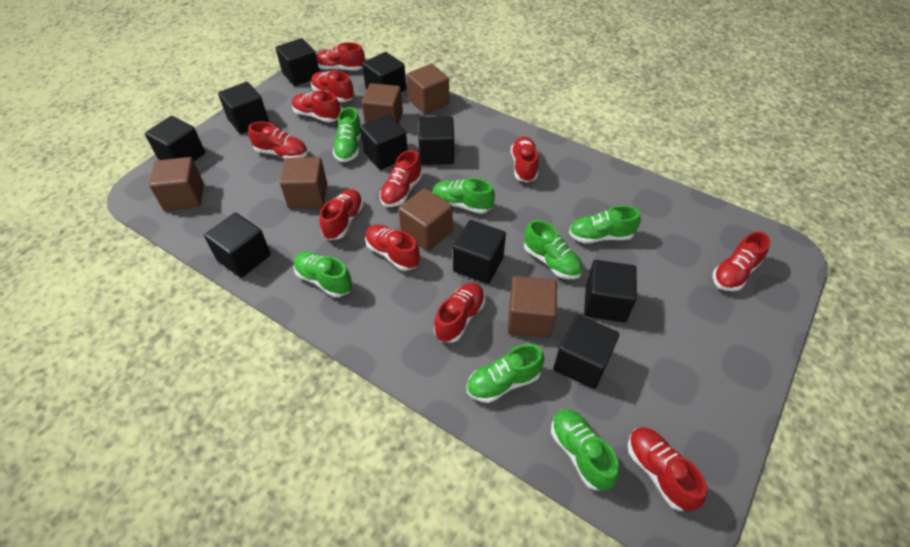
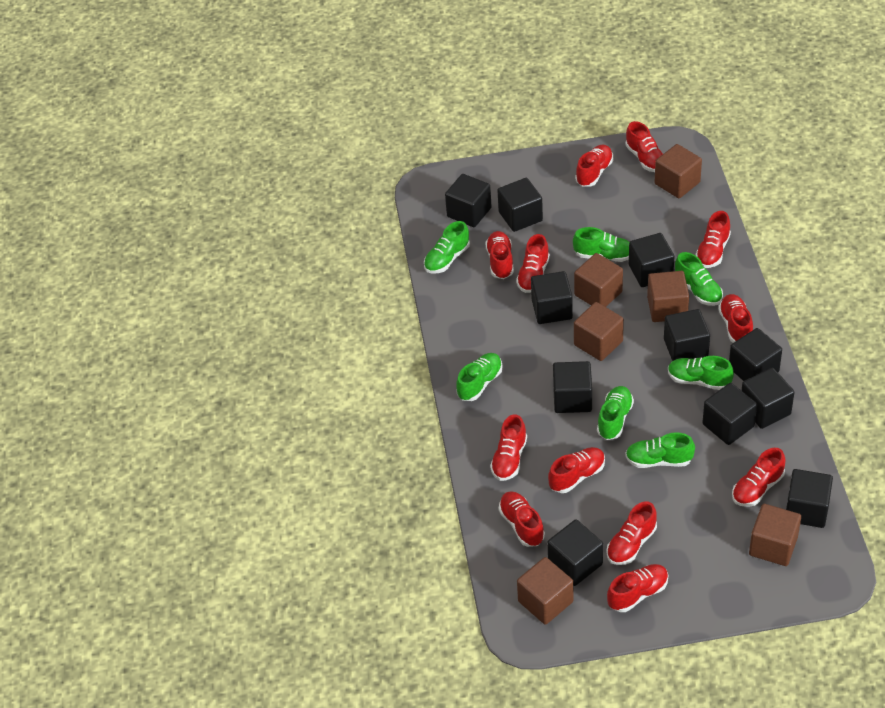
black cube: 10 -> 11
red shoe: 11 -> 12

